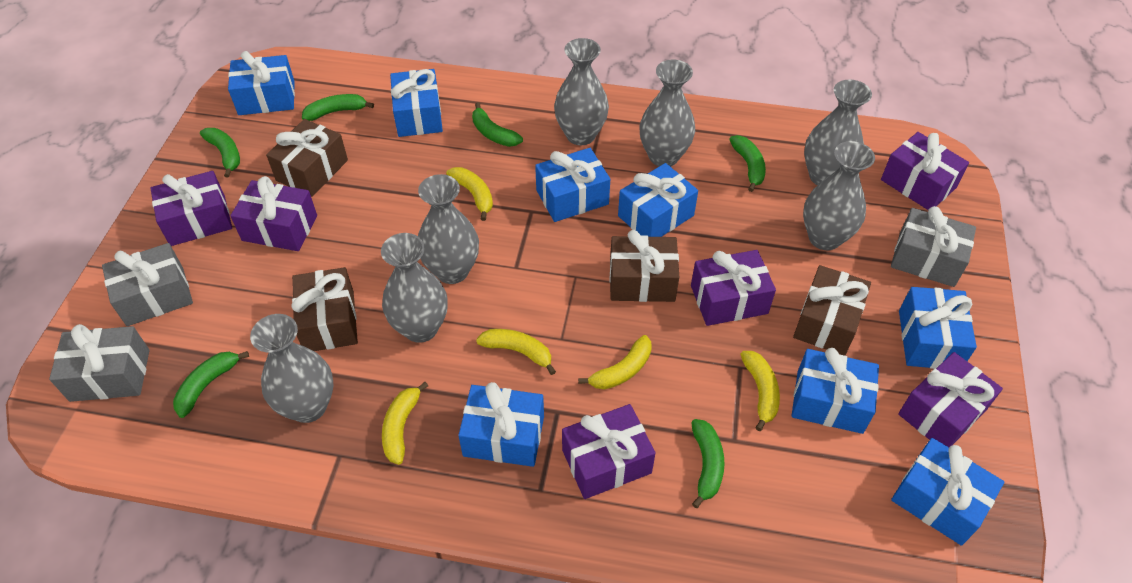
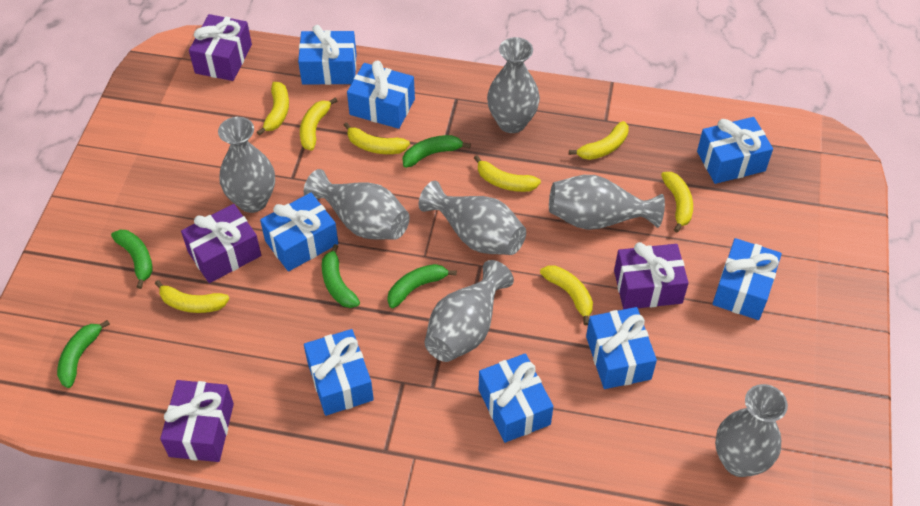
brown gift: 4 -> 0
green banana: 6 -> 5
grey gift: 3 -> 0
purple gift: 6 -> 4
yellow banana: 5 -> 8

